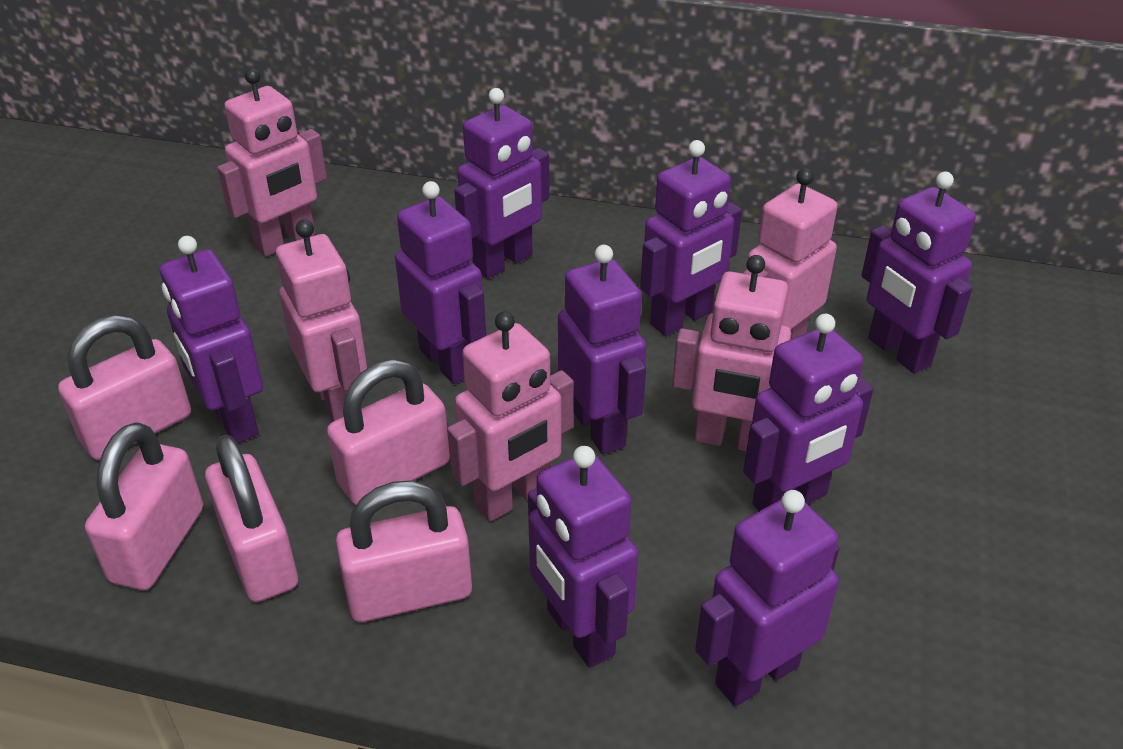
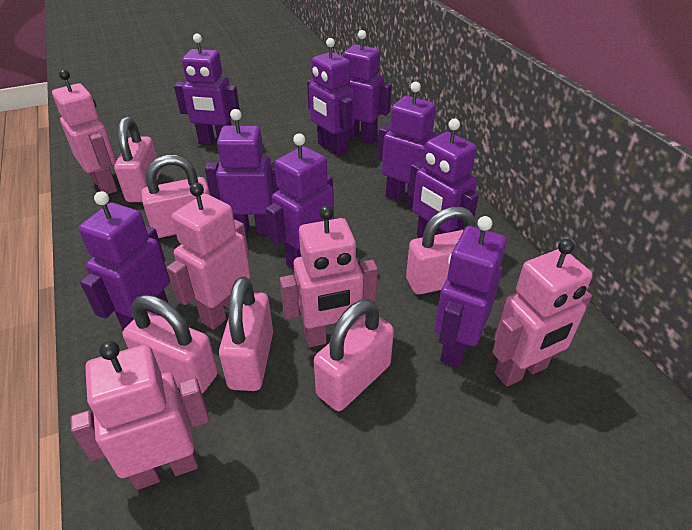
pink padlock: 5 -> 6

